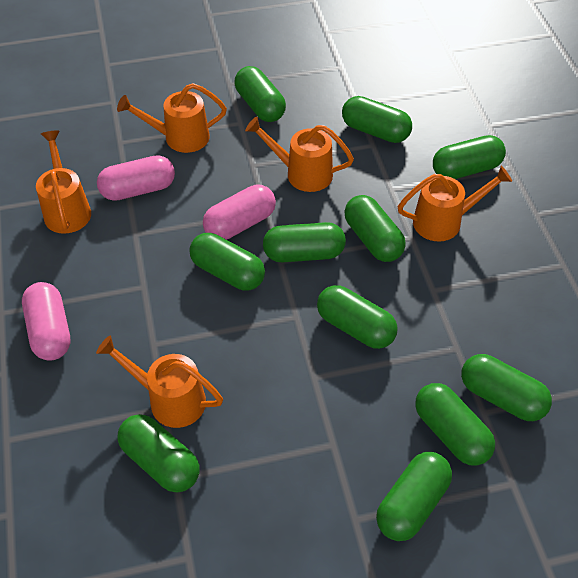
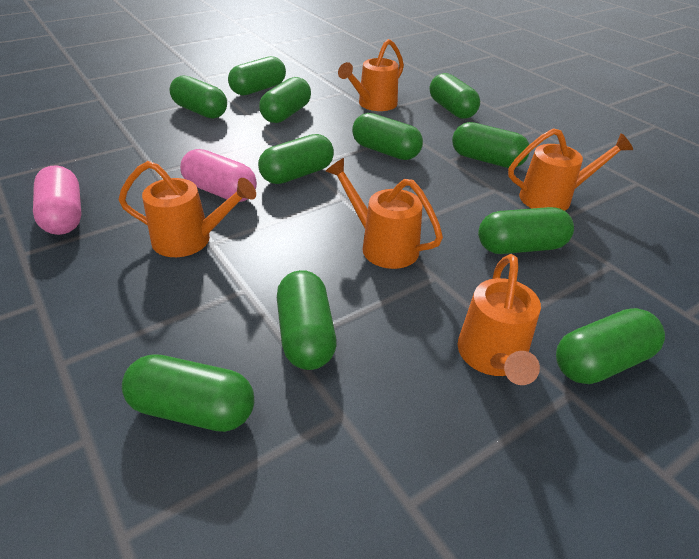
pink capsule: 3 -> 2

